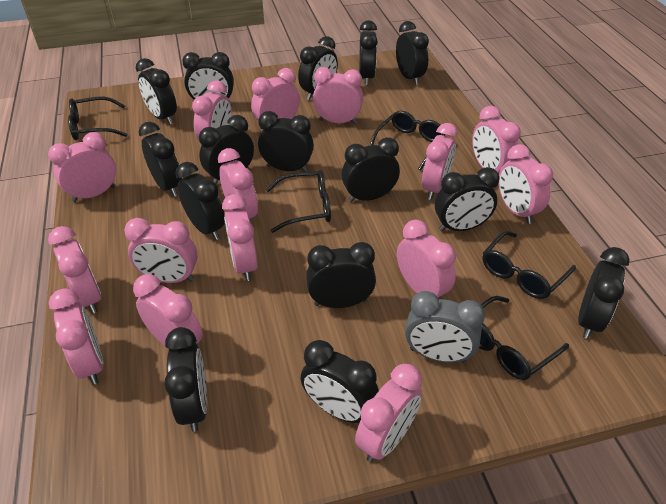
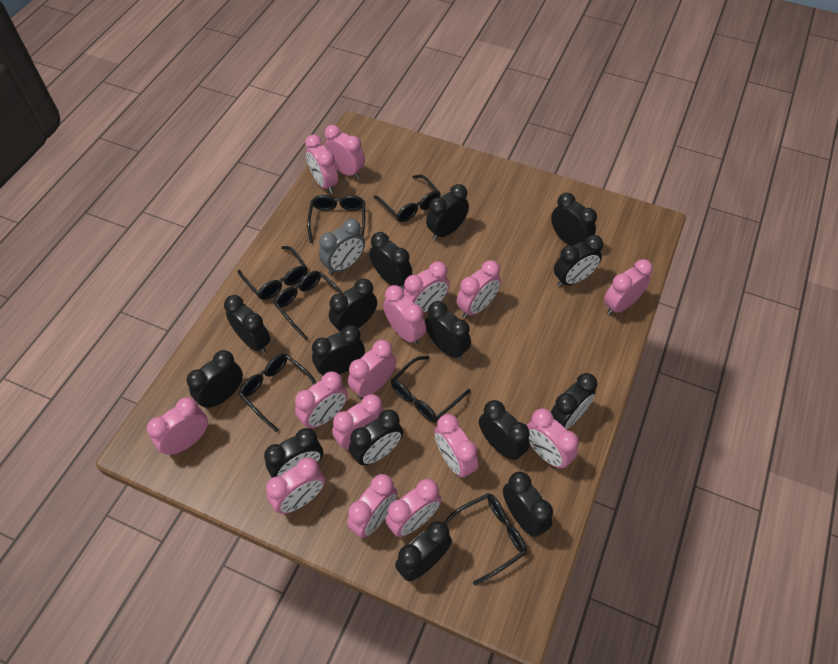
black glasses: 5 -> 7

